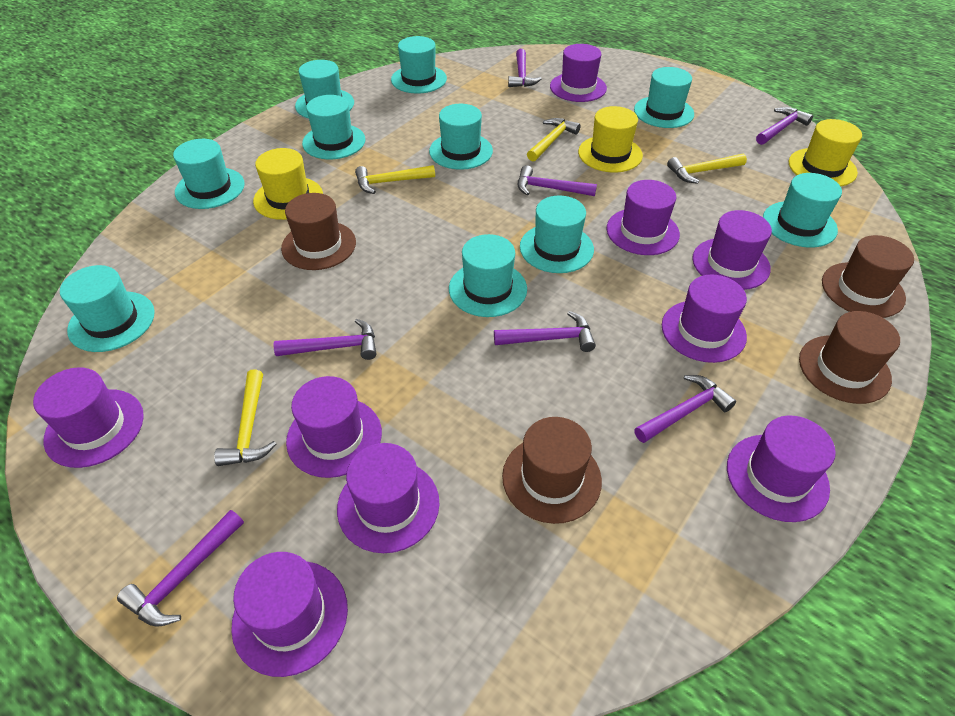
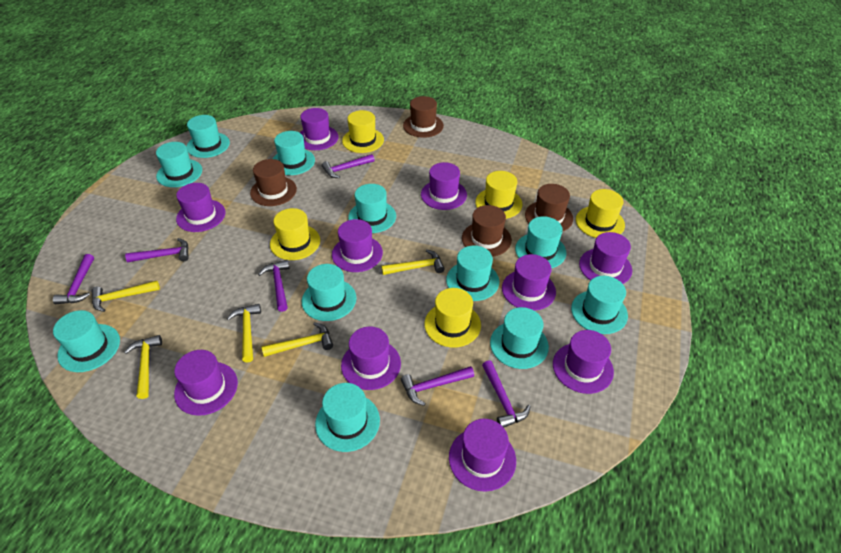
purple hammer: 7 -> 6
purple hat: 9 -> 10
turquoise hat: 10 -> 11
yellow hammer: 4 -> 5
yellow hat: 3 -> 5

